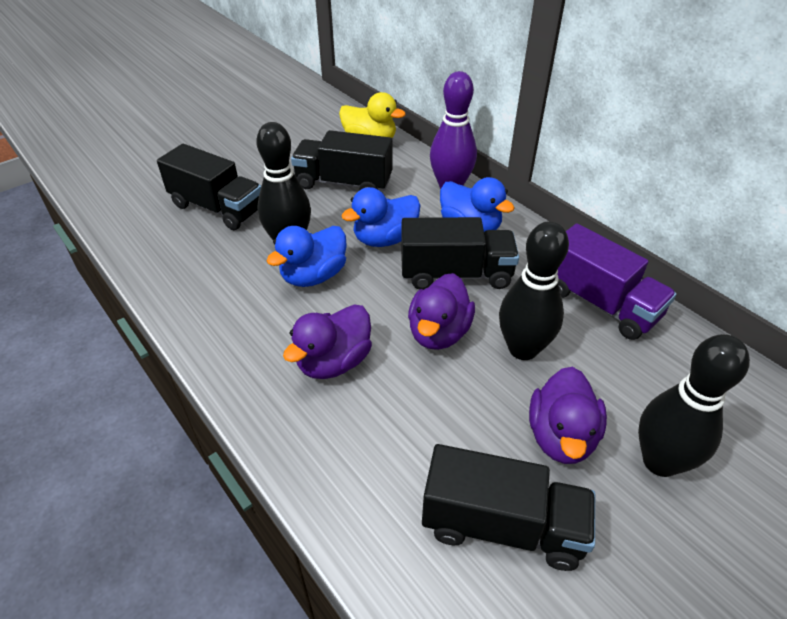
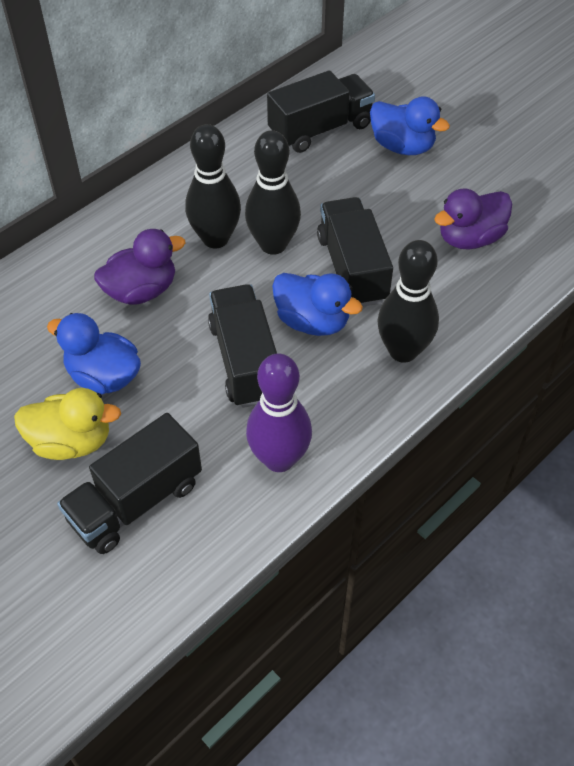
purple duck: 3 -> 2
purple truck: 1 -> 0

